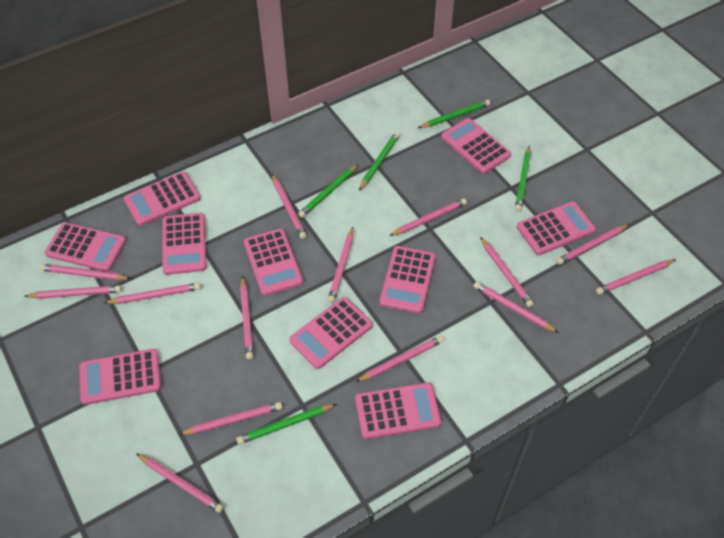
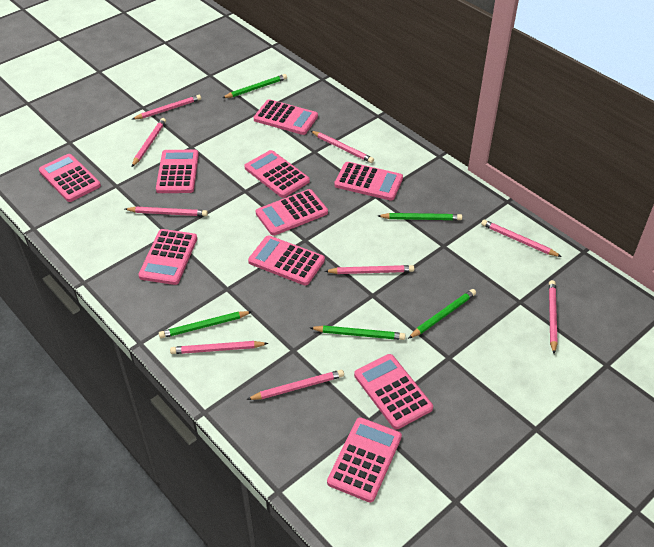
pink pencil: 14 -> 9

